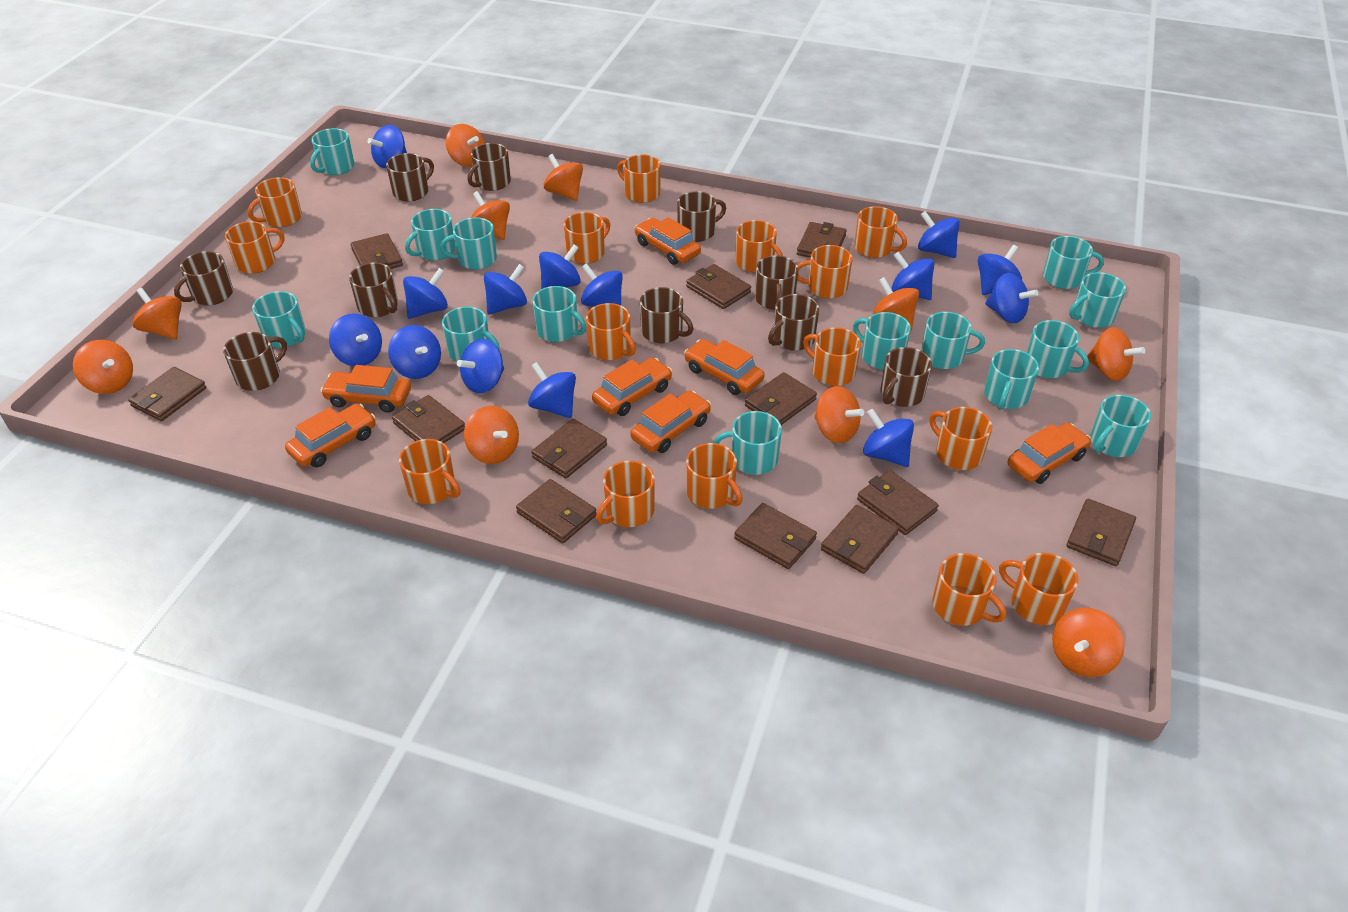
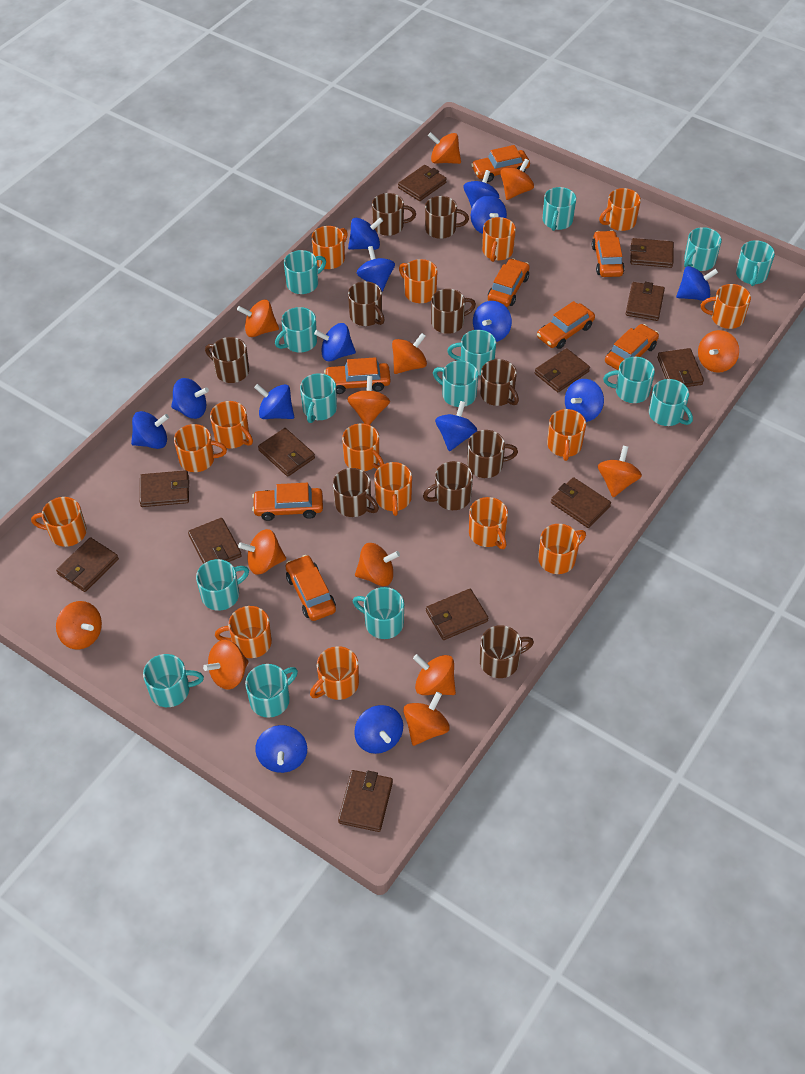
orange car: 7 -> 8
orange spinning top: 10 -> 13

